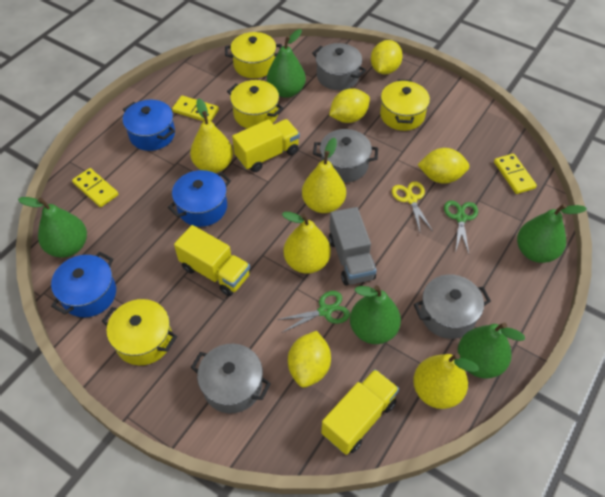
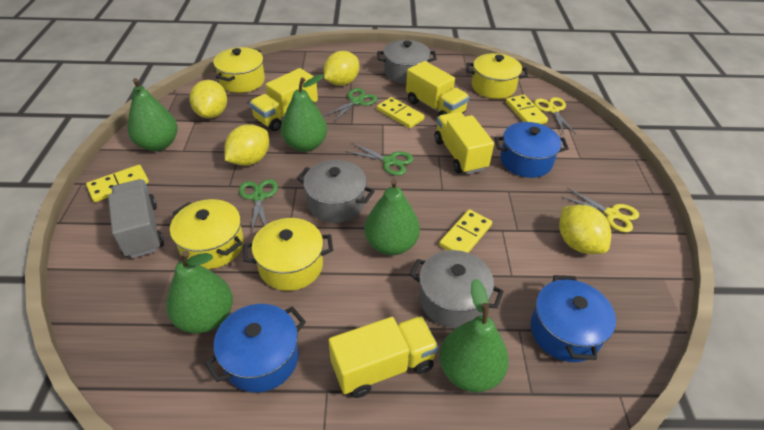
green scissors: 2 -> 3
grey pot: 4 -> 3
yellow domino: 3 -> 4
yellow pear: 4 -> 0
yellow scissors: 1 -> 2
yellow truck: 3 -> 4

